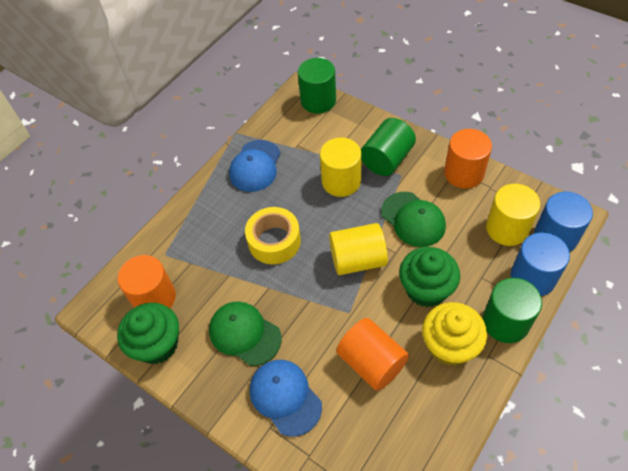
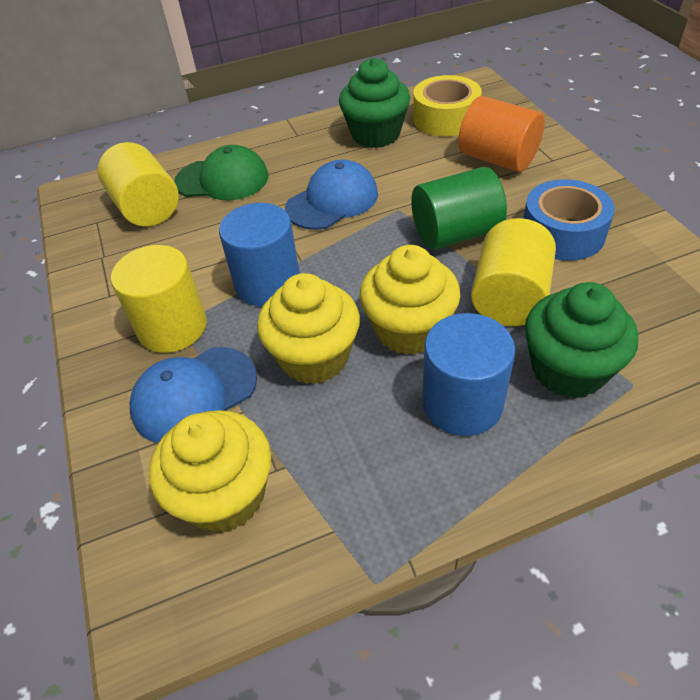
blue tape: 0 -> 1
green cap: 2 -> 1
green cylinder: 3 -> 1
orange cylinder: 3 -> 1
yellow cupcake: 1 -> 3

